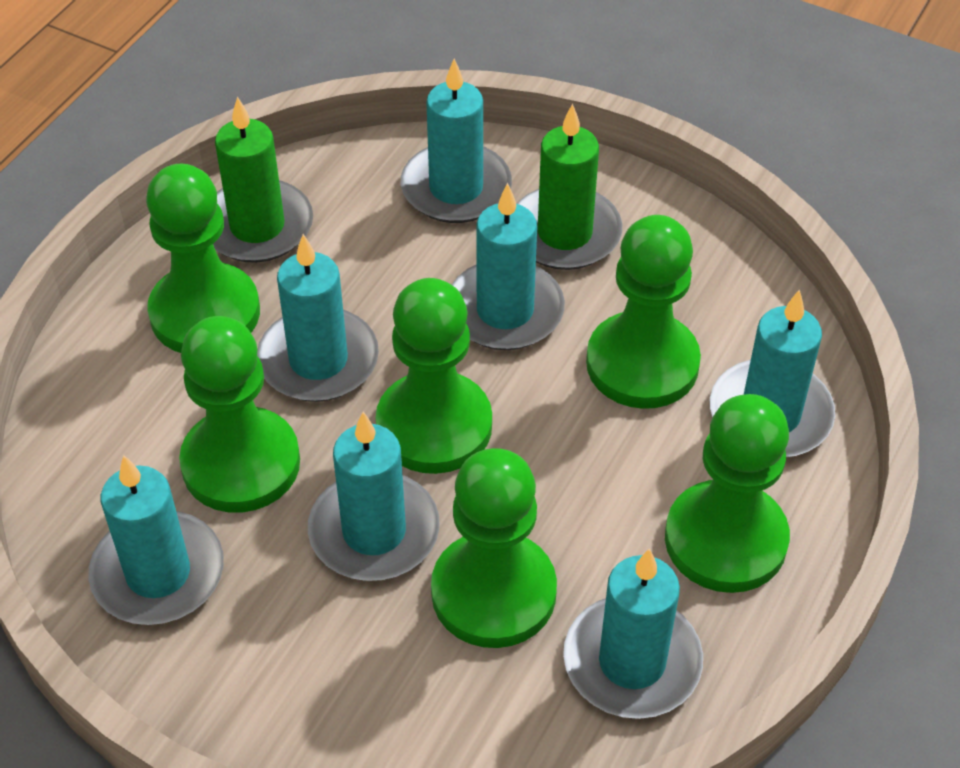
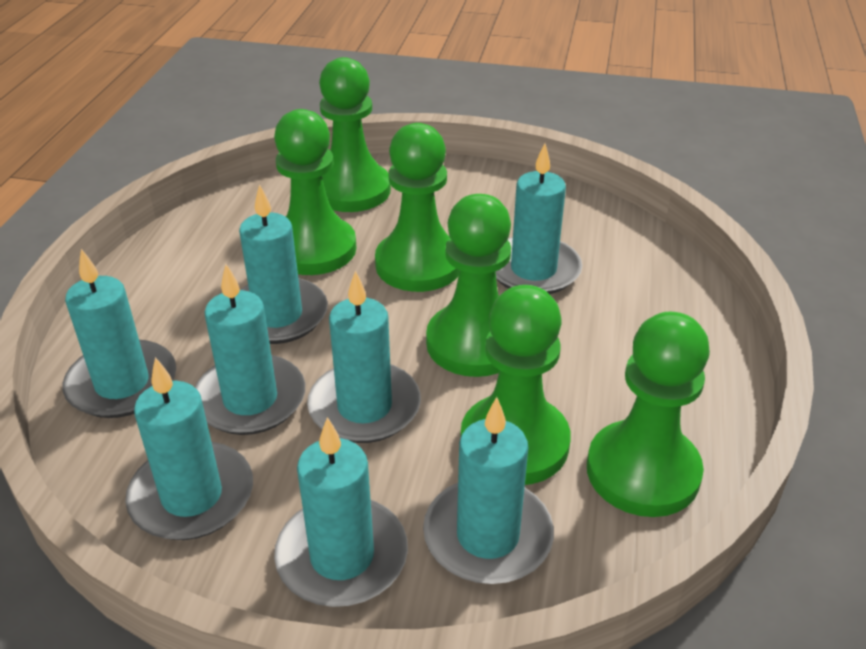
green candle: 2 -> 0
turquoise candle: 7 -> 8

